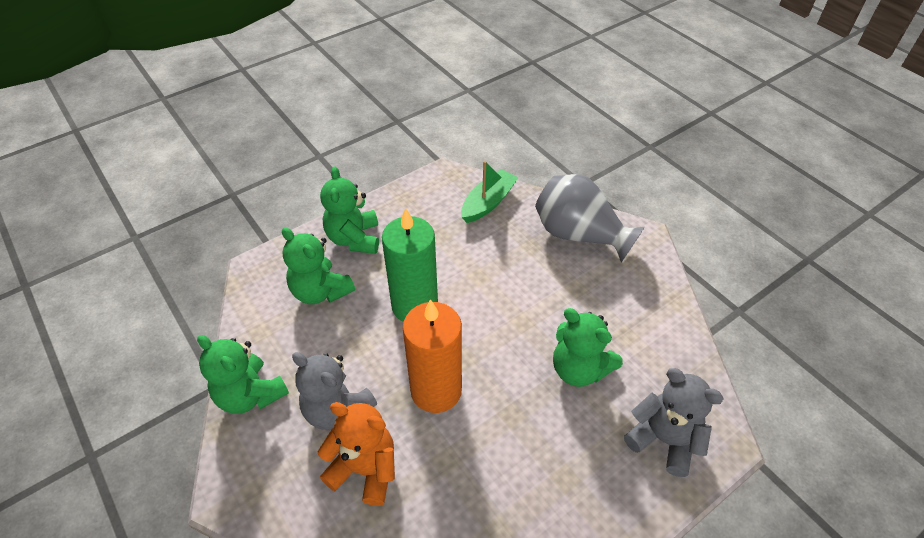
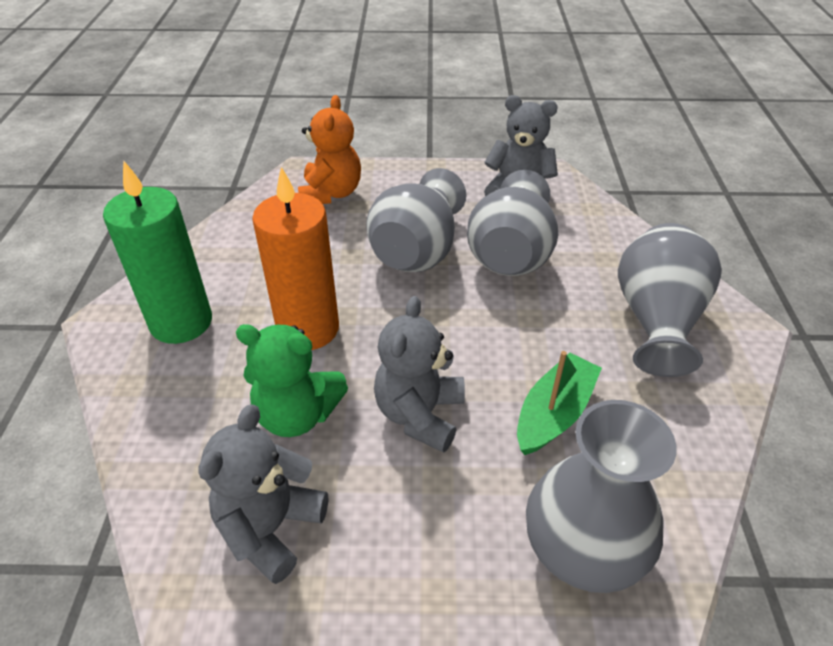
green teddy bear: 4 -> 1
grey teddy bear: 2 -> 3
grey vase: 1 -> 4

